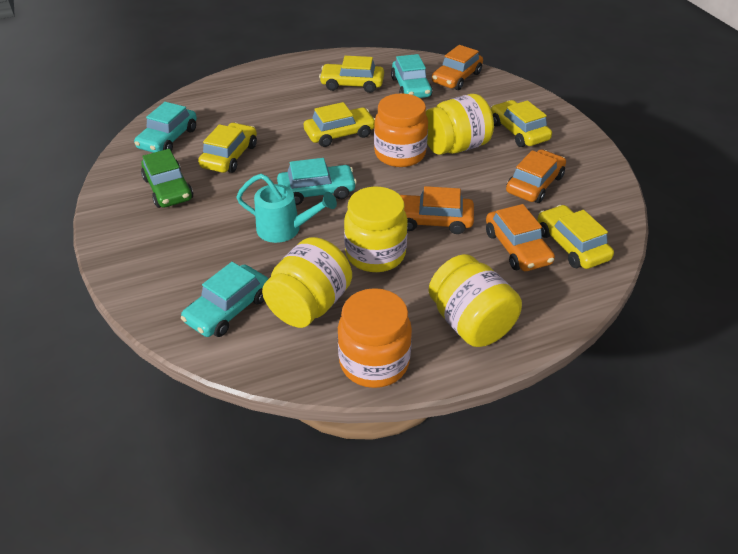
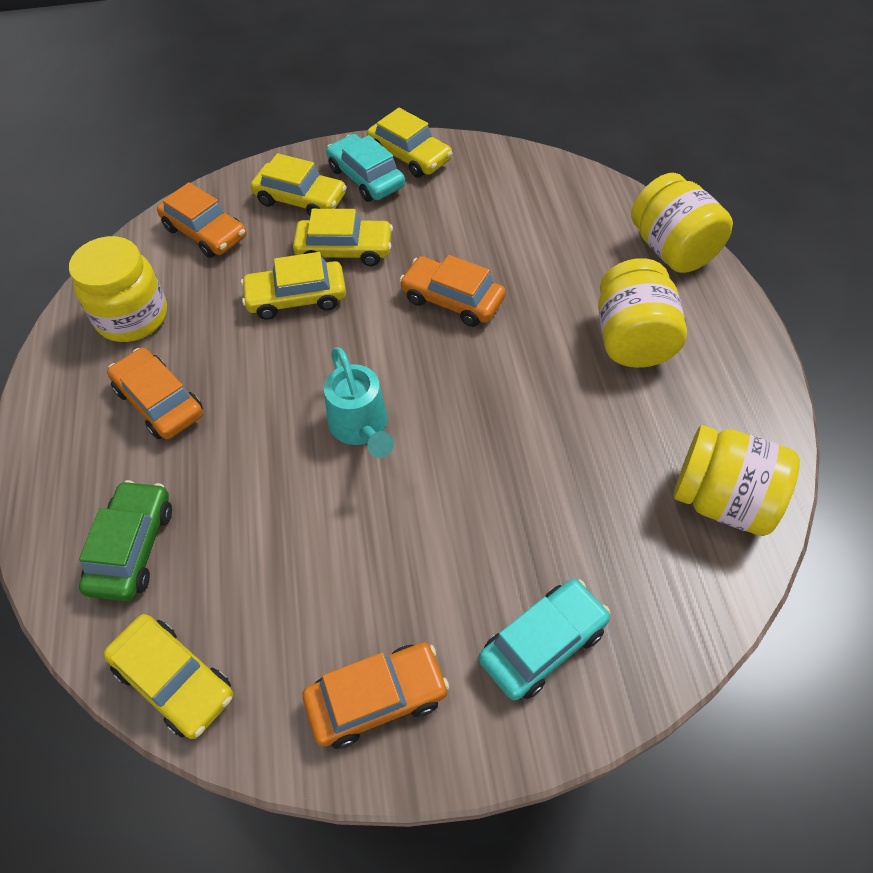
orange jar: 2 -> 0
turquoise car: 4 -> 2

